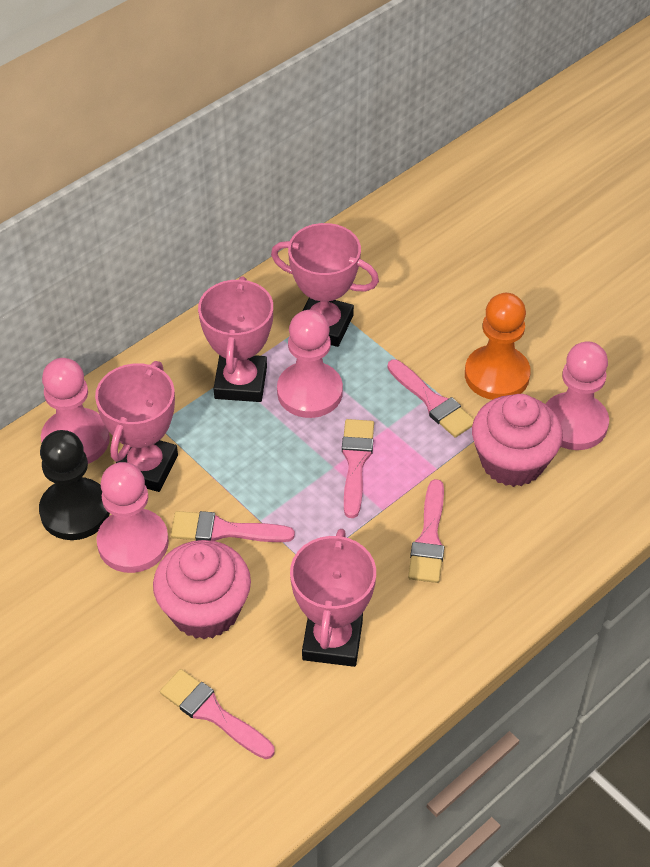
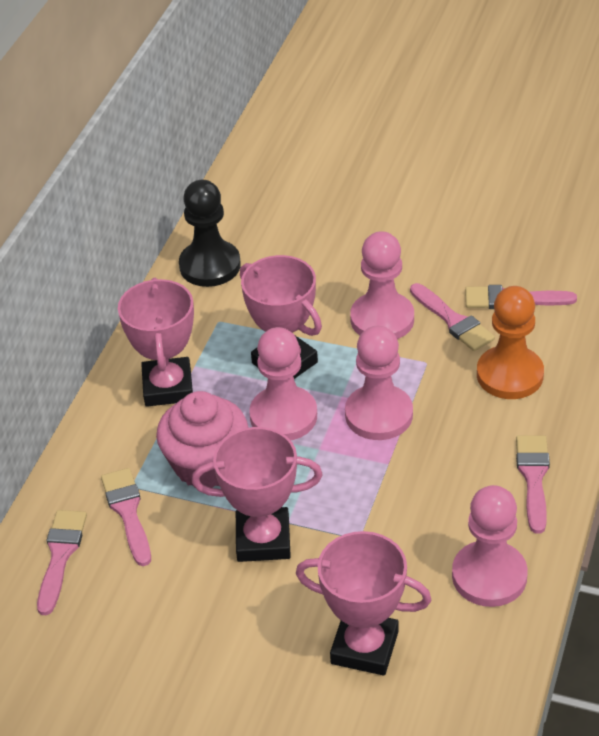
pink cupcake: 2 -> 1

